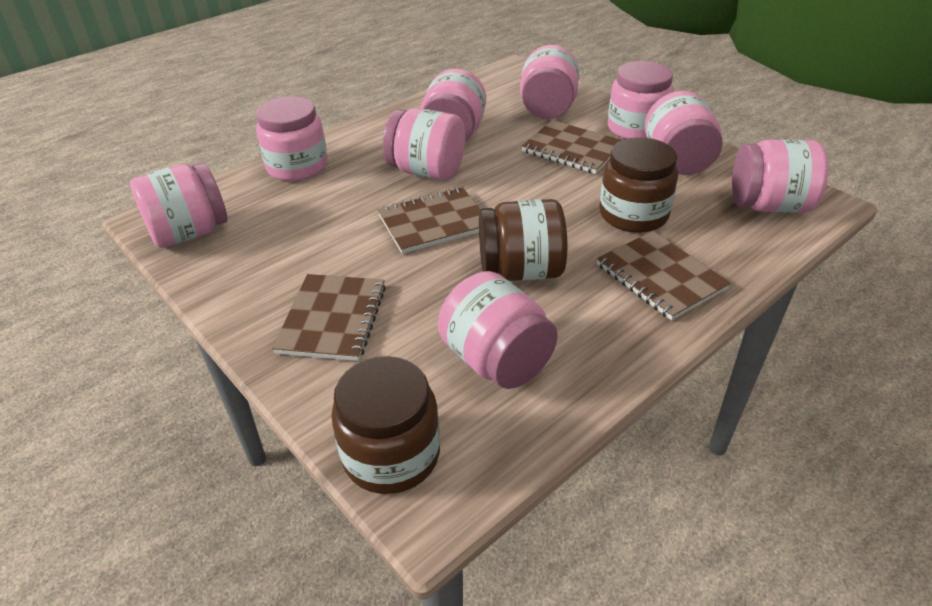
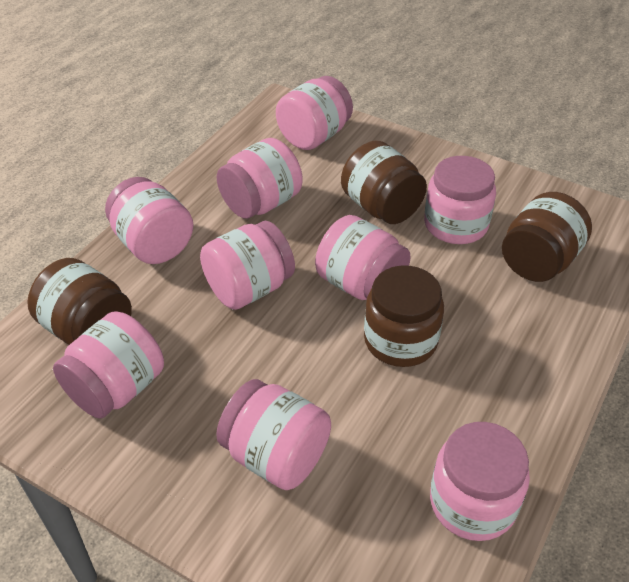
brown jar: 3 -> 4
brown notebook: 4 -> 0

